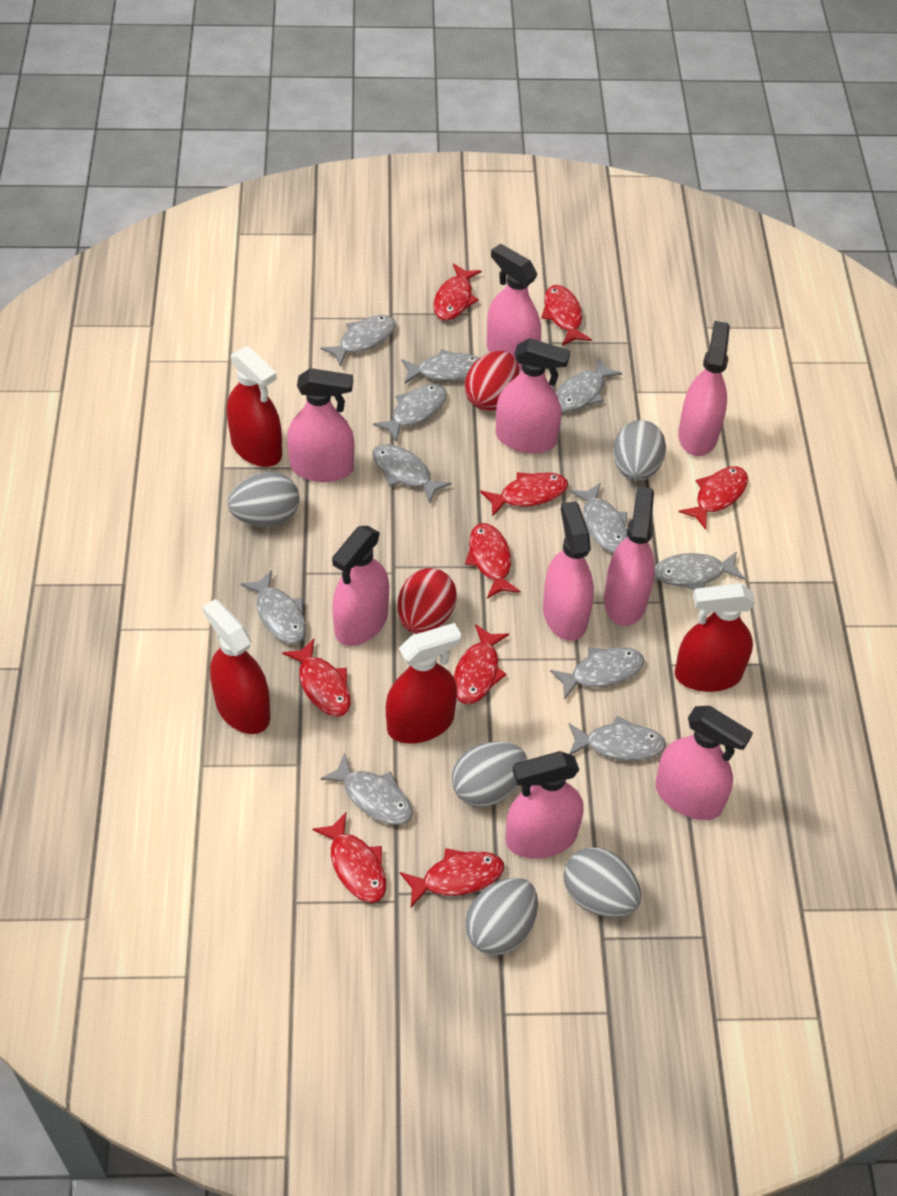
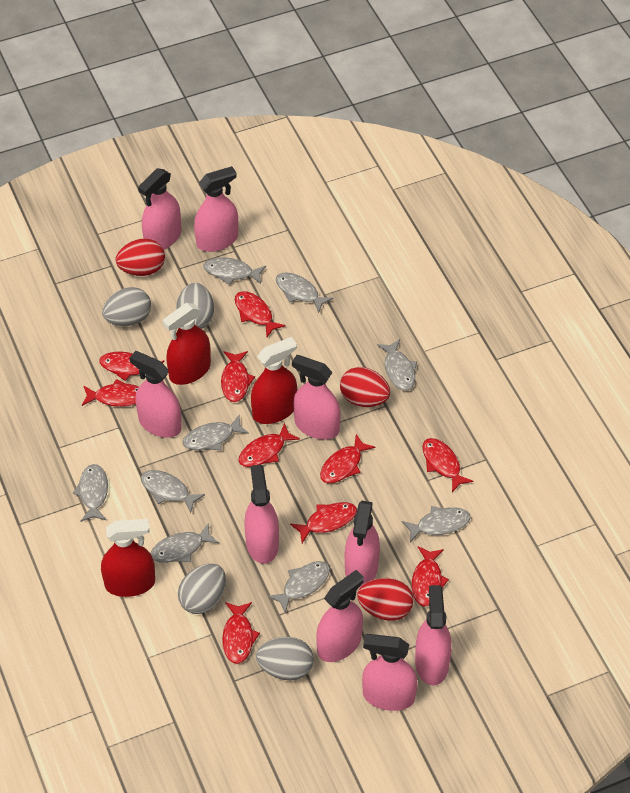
grey egg: 5 -> 4
grey fish: 11 -> 9
red egg: 2 -> 3
red fish: 9 -> 10
red spray bottle: 4 -> 3

